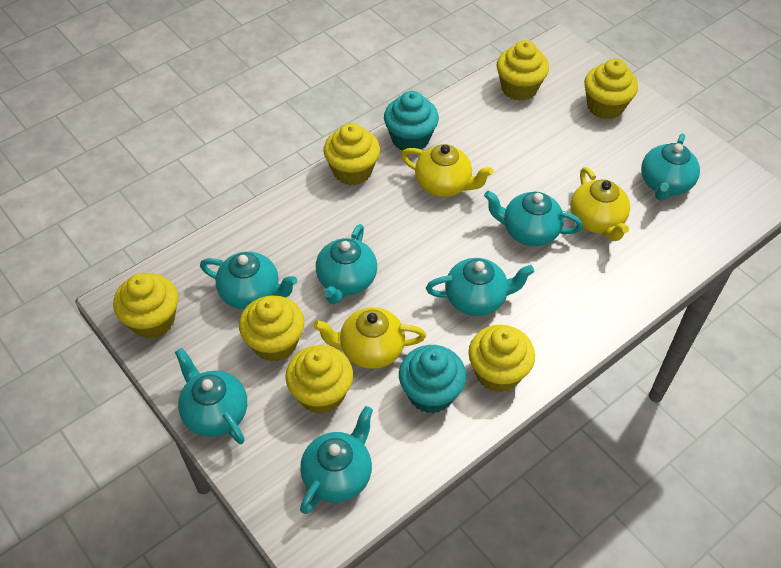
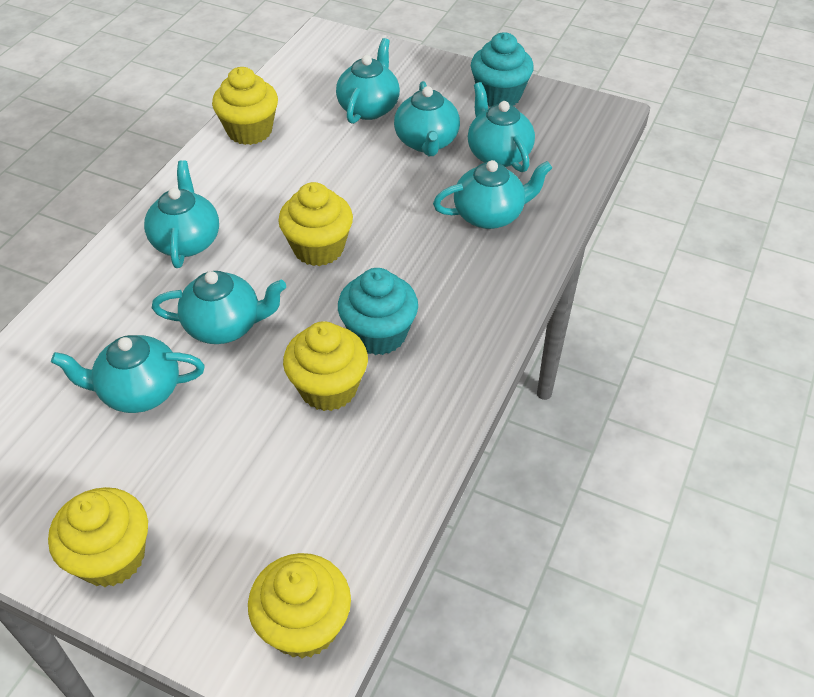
yellow cupcake: 7 -> 5
yellow teapot: 3 -> 0

